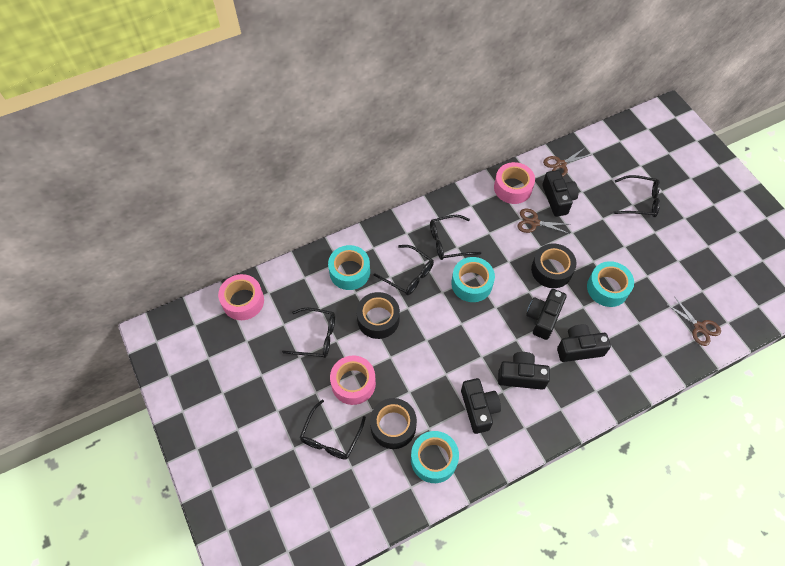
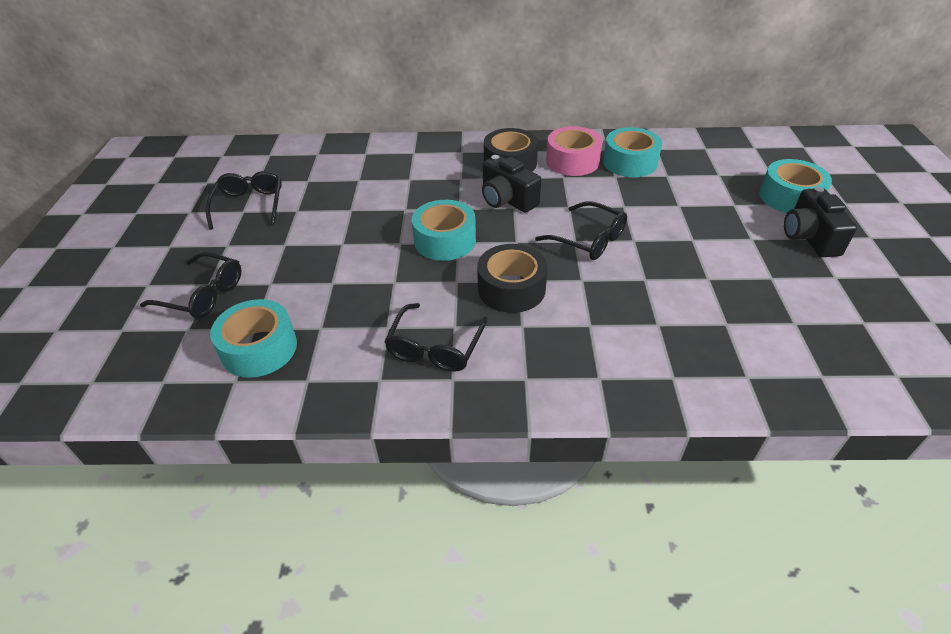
black camera: 5 -> 2
black glasses: 5 -> 4
black tape: 3 -> 2
brown scissors: 3 -> 0
pink tape: 3 -> 1

